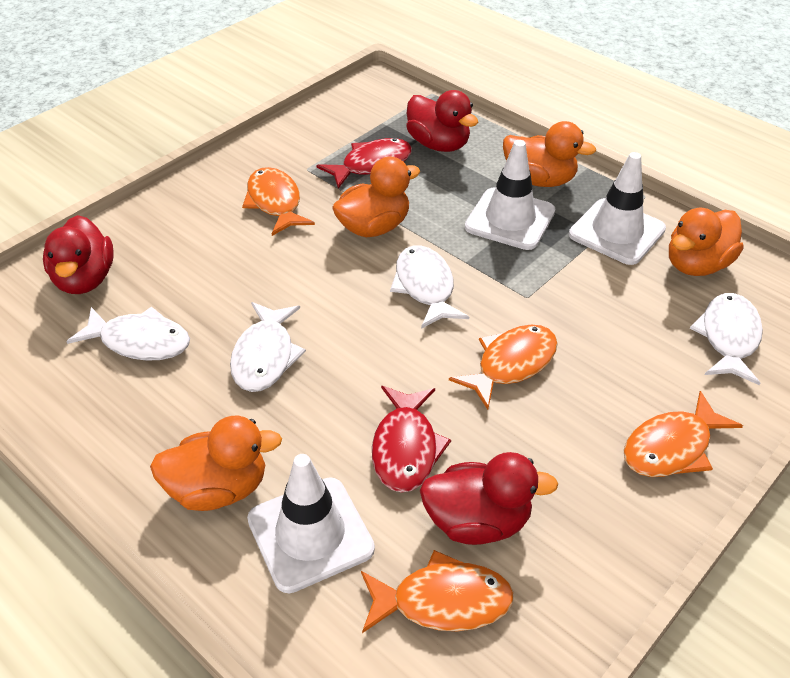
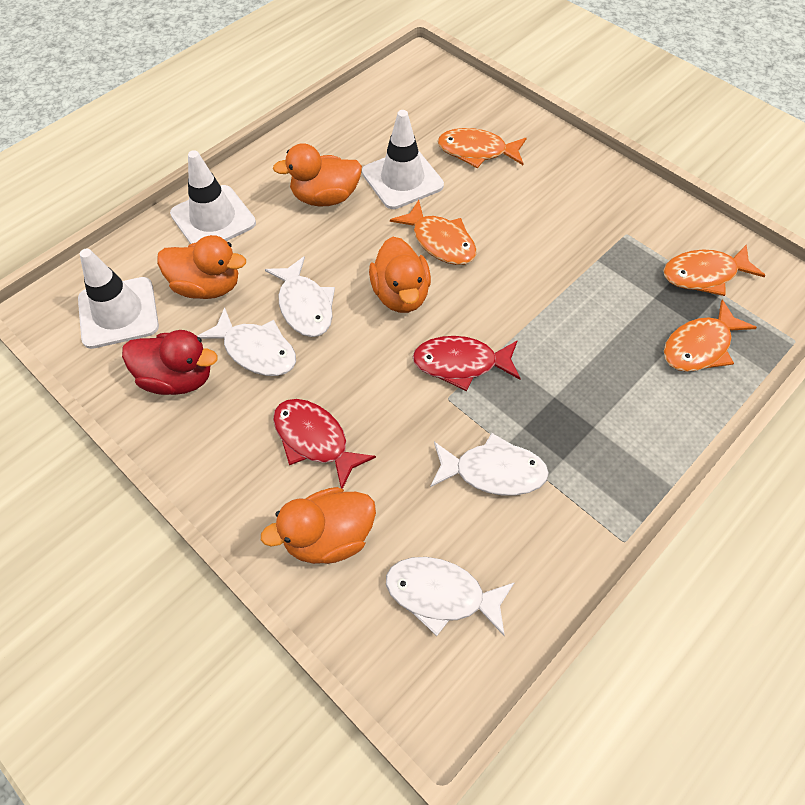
red duck: 3 -> 1

